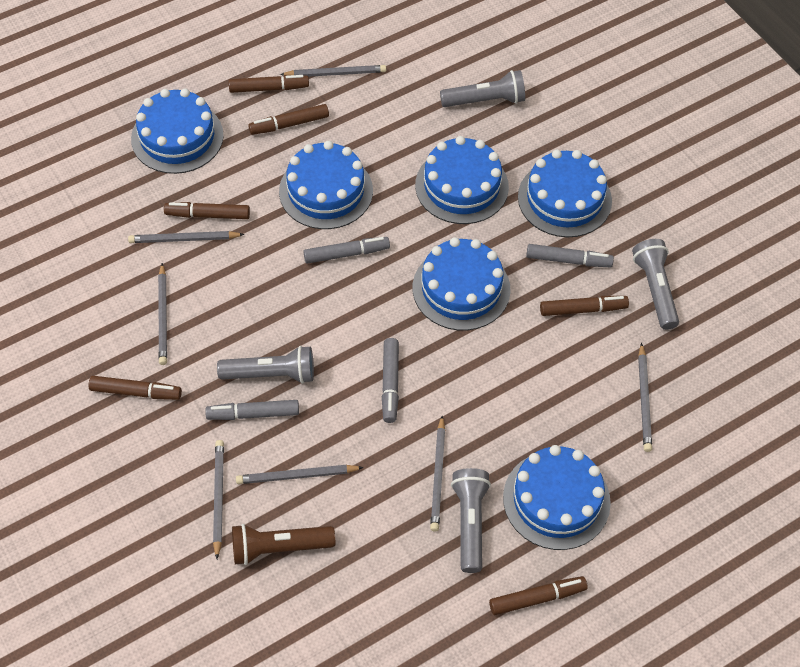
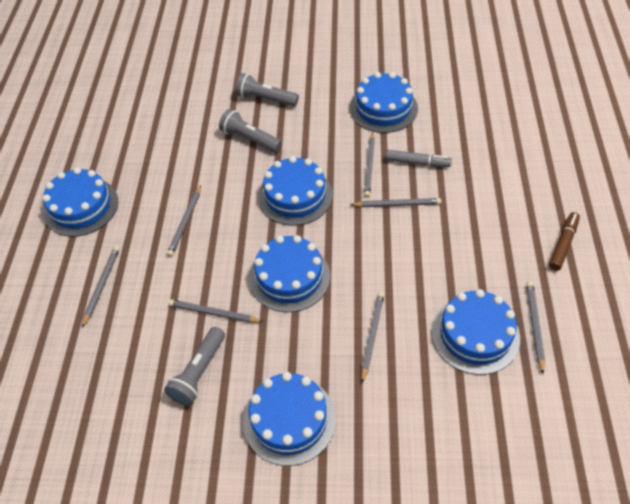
brown flashlight: 1 -> 0
brown marker: 6 -> 1
grey flashlight: 4 -> 3
grey marker: 4 -> 1

